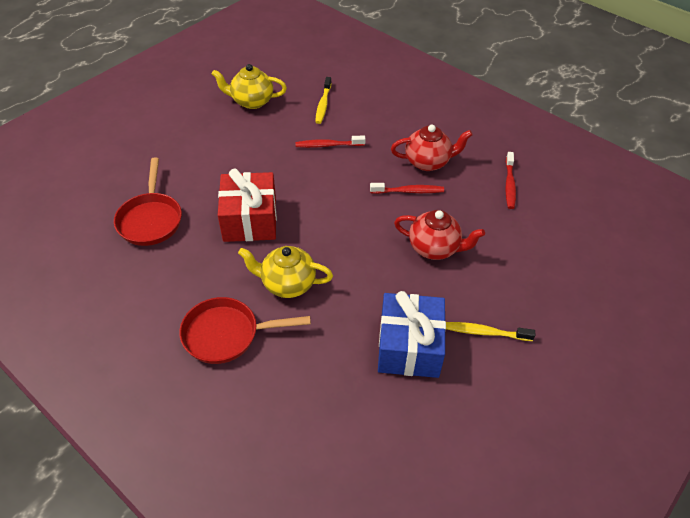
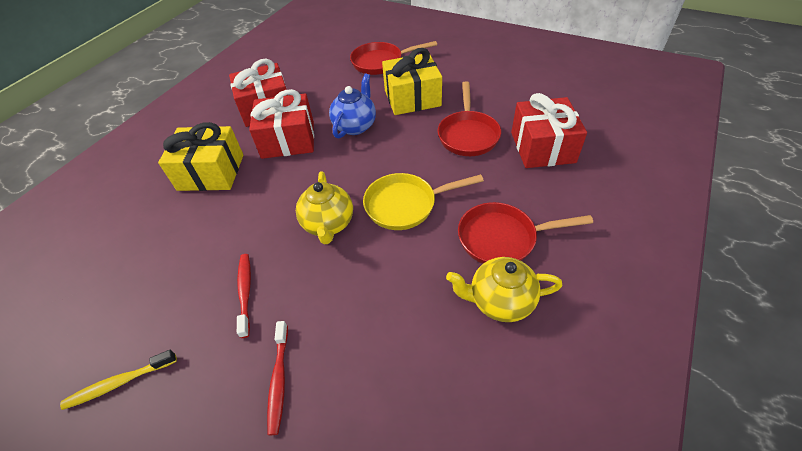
blue gift: 1 -> 0
blue teapot: 0 -> 1
red gift: 1 -> 3
red pan: 2 -> 3
red teapot: 2 -> 0
red toothbrush: 3 -> 2
yellow gift: 0 -> 2
yellow pan: 0 -> 1
yellow toothbrush: 2 -> 1

